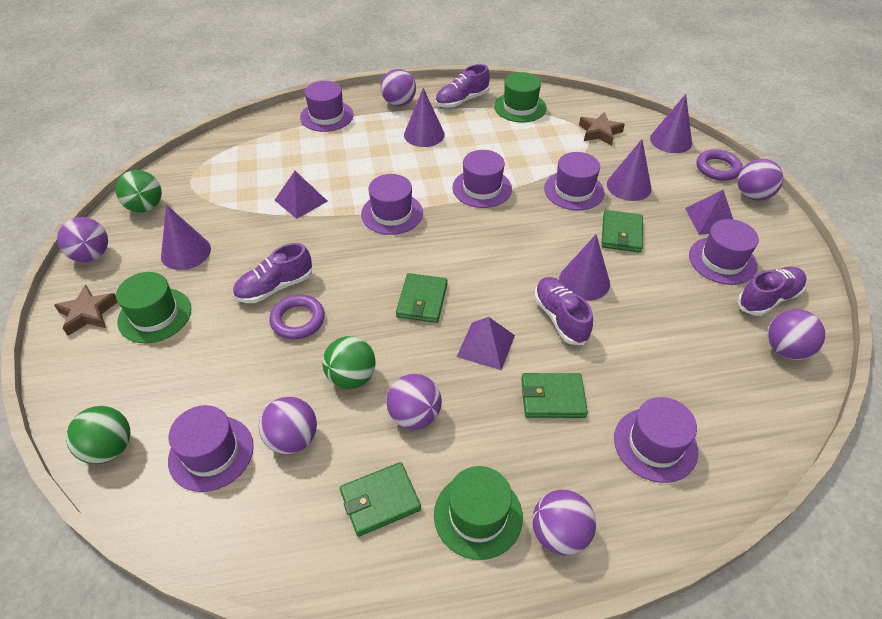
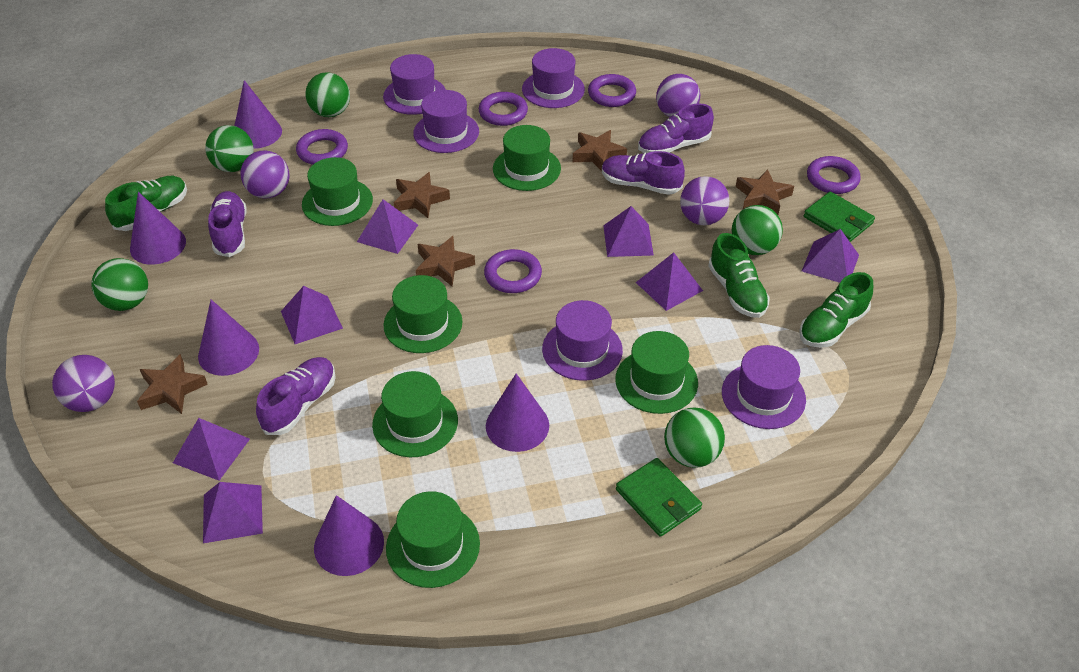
brown star: 2 -> 5
green ball: 3 -> 5
green hat: 3 -> 6
green shoe: 0 -> 3
green wallet: 4 -> 2
purple ball: 7 -> 4
purple hat: 7 -> 5
purple pyramid: 3 -> 7
purple ring: 2 -> 5

